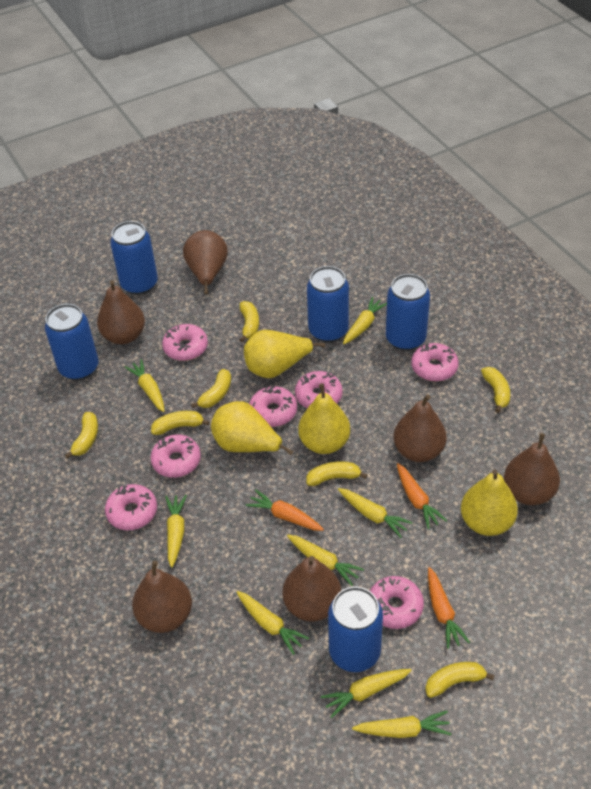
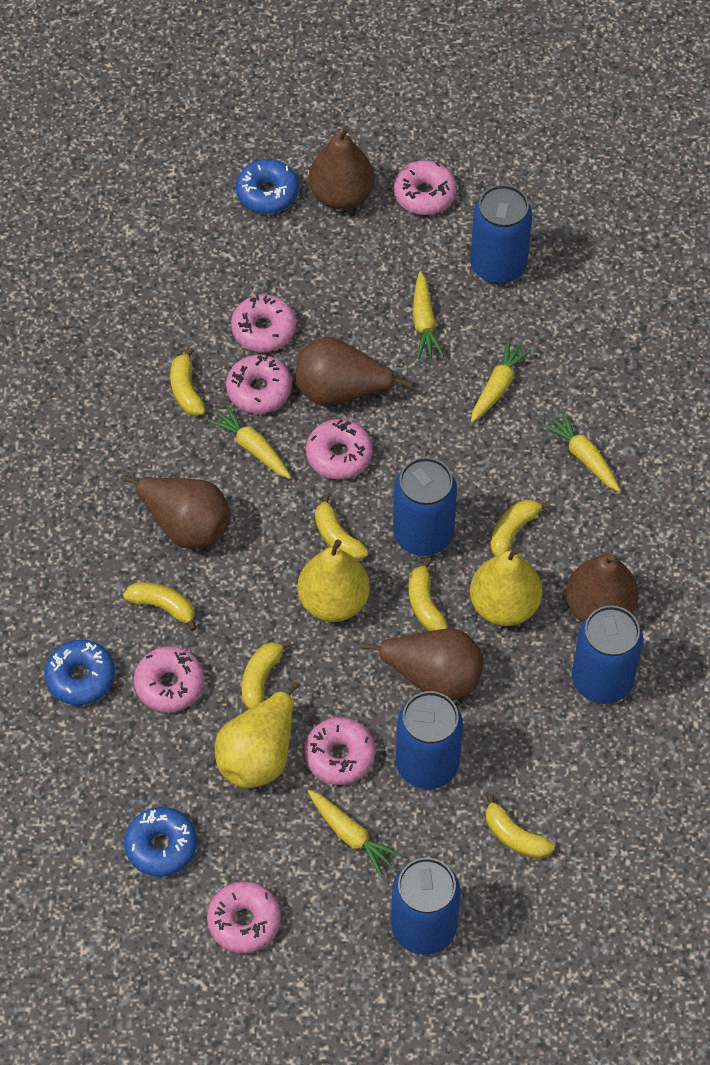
blue donut: 0 -> 3
brown pear: 6 -> 5
orange carrot: 3 -> 0
yellow carrot: 8 -> 5
yellow pear: 4 -> 3

